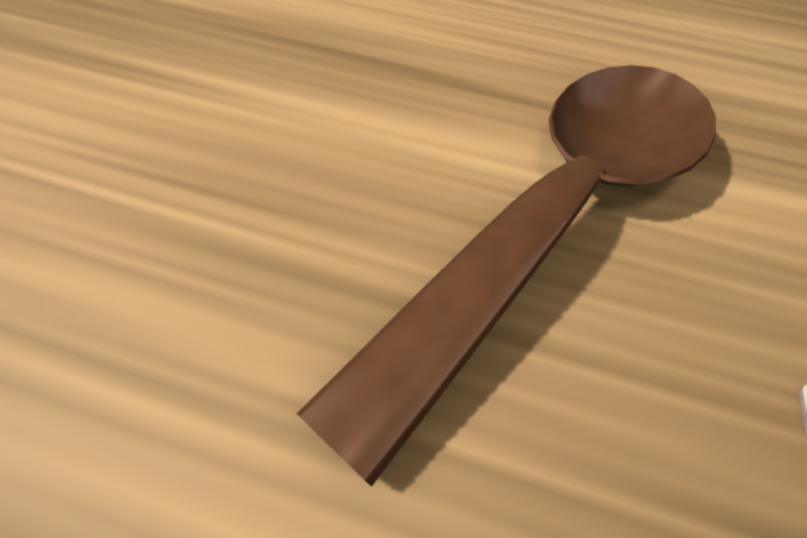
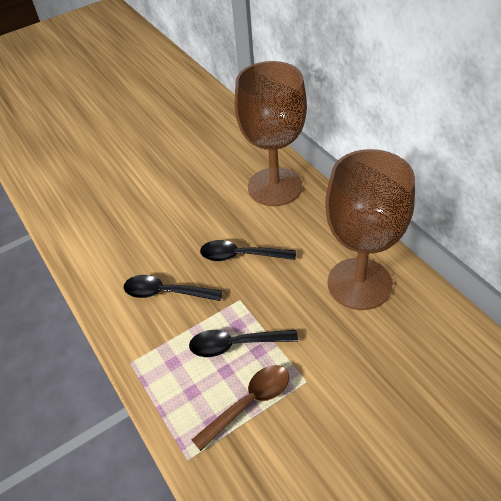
black spoon: 0 -> 3
brown goblet: 0 -> 2

